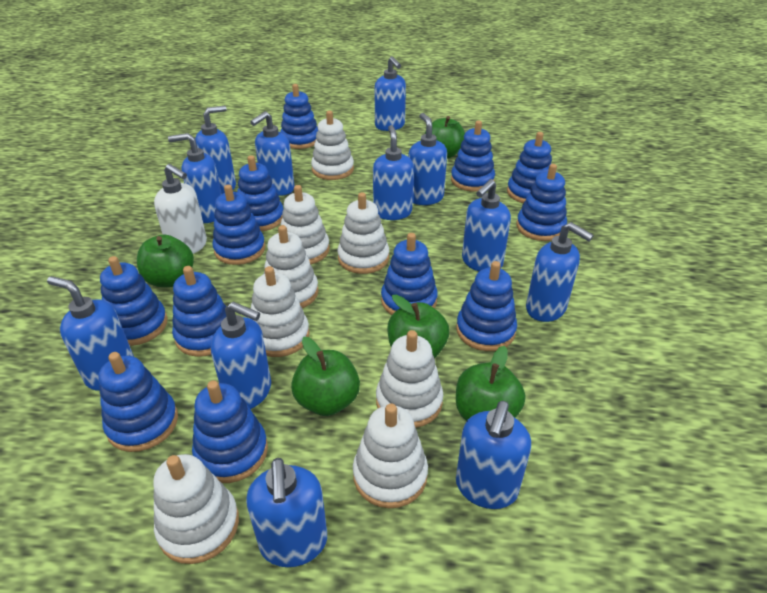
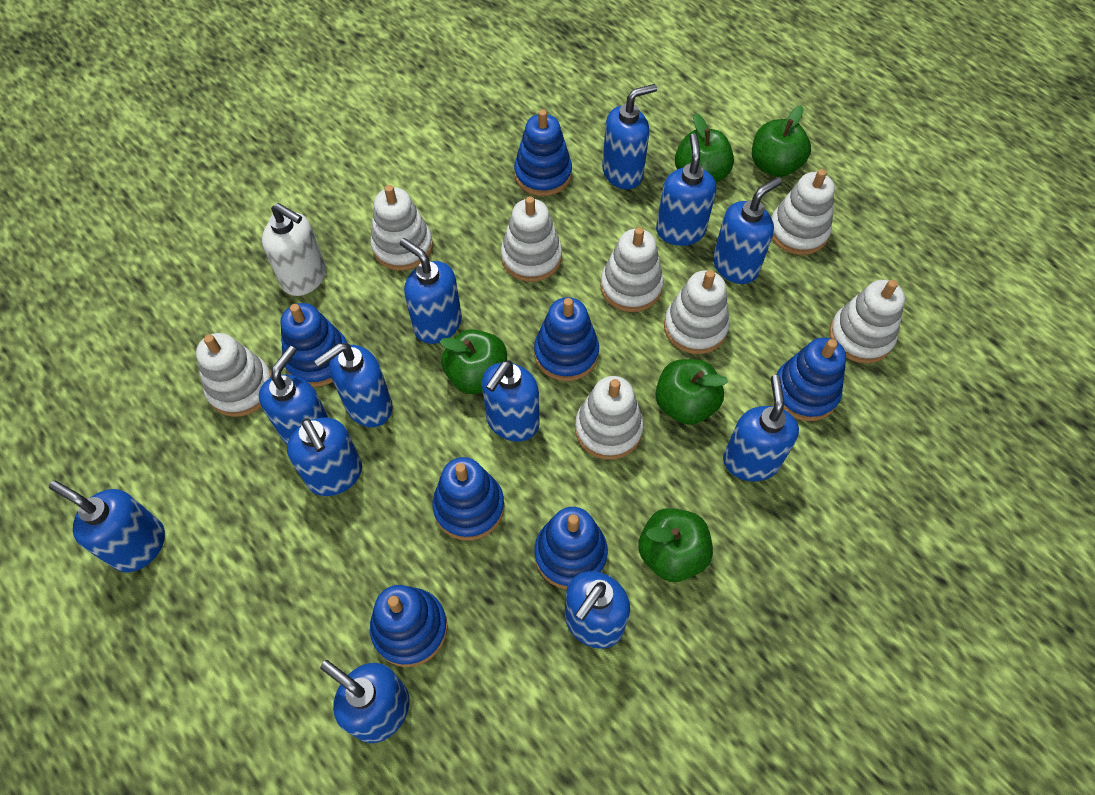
blue stacking toy: 12 -> 7

